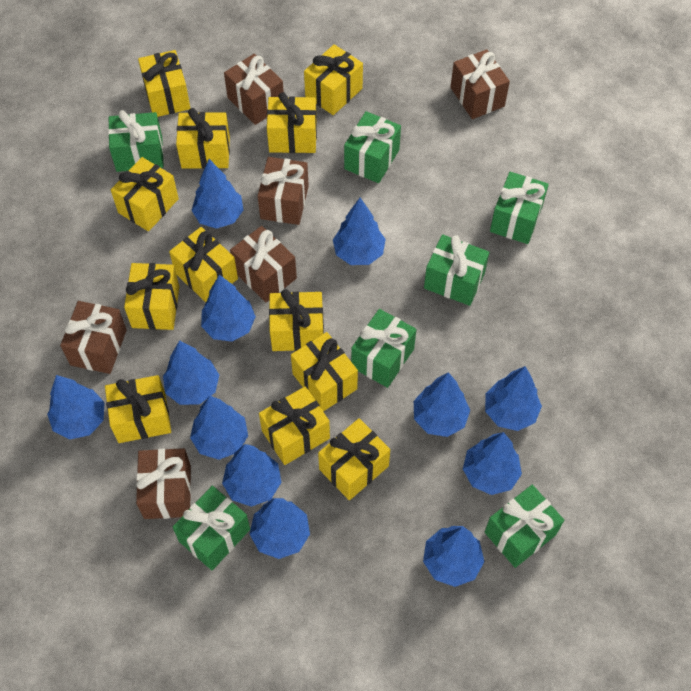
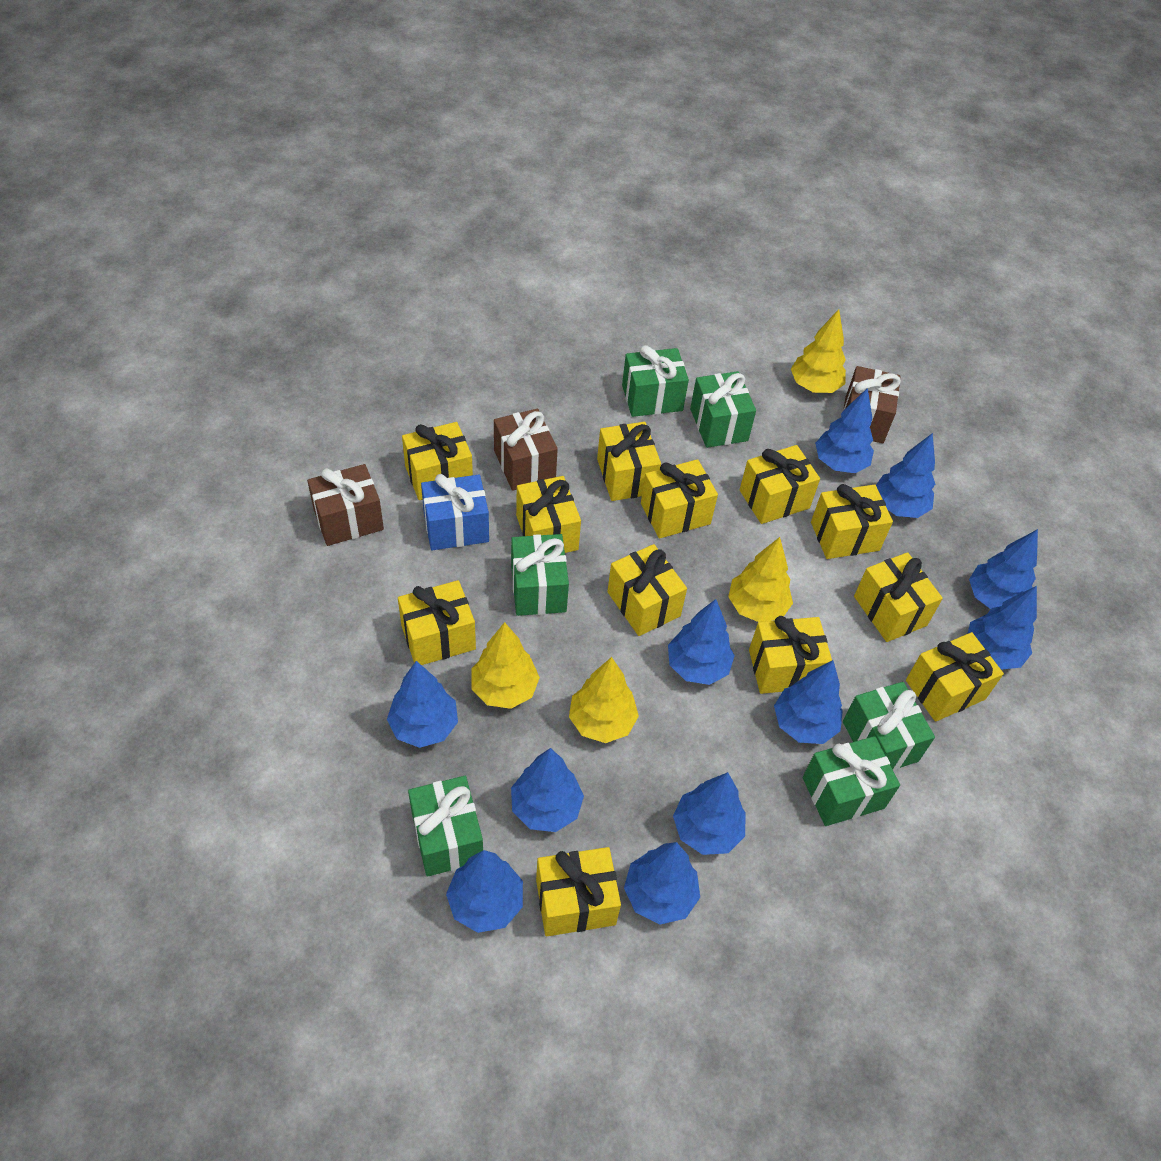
blue gift: 0 -> 1
blue tree: 12 -> 11
brown gift: 6 -> 3
green gift: 7 -> 6
yellow tree: 0 -> 4

